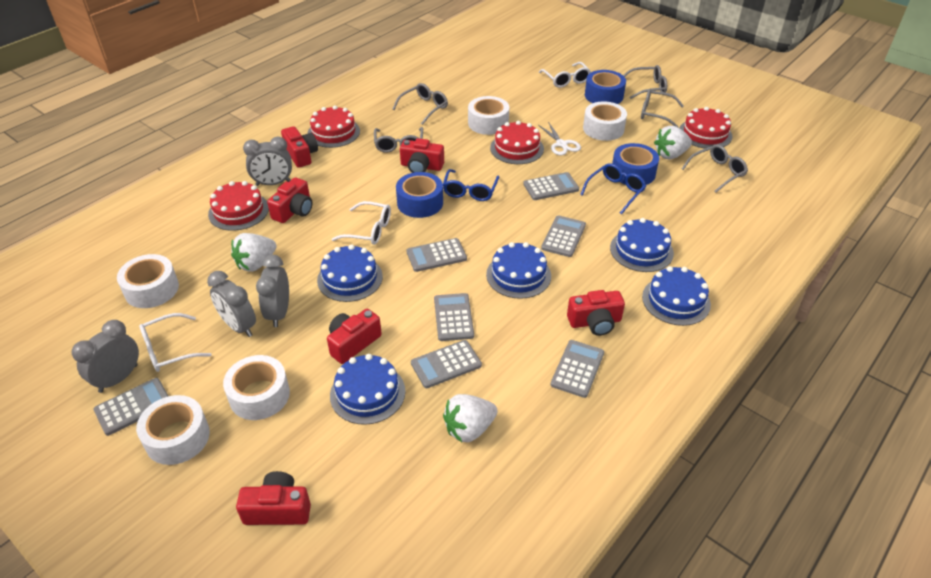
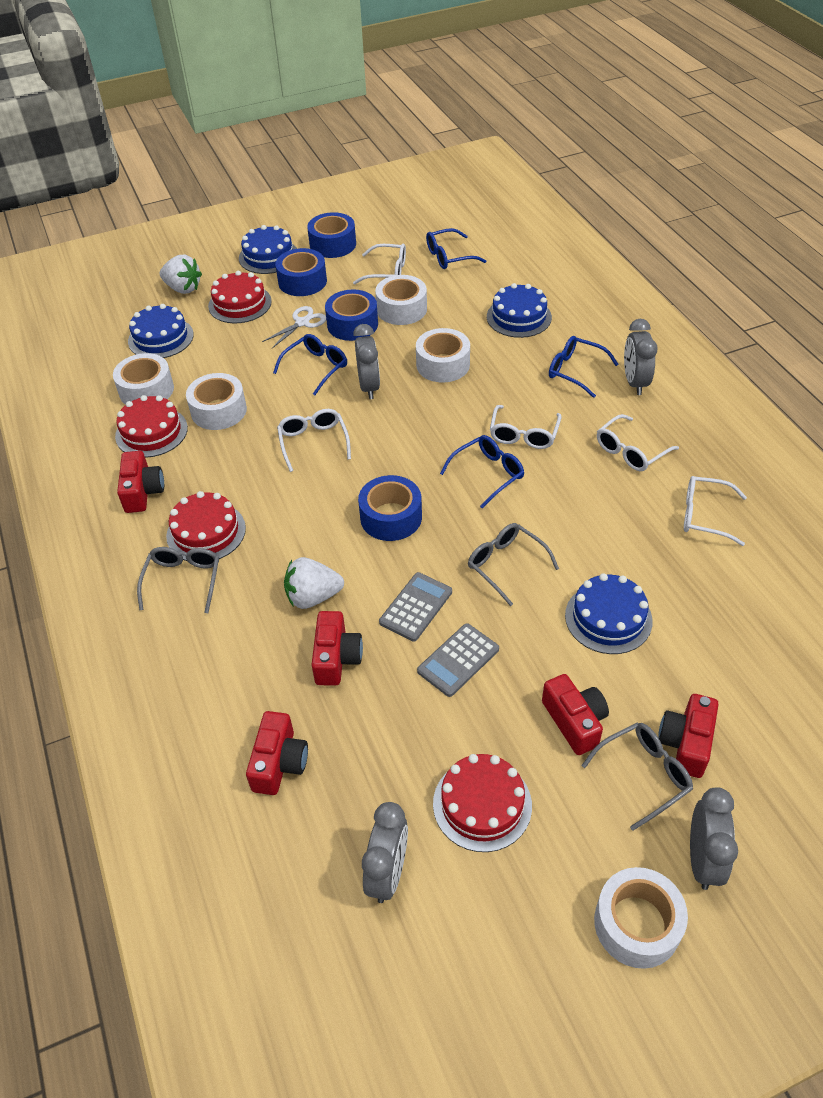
blue cake: 5 -> 4
blue glasses: 2 -> 4
blue tape: 3 -> 4
grey calculator: 7 -> 2
grey glasses: 5 -> 3
red camera: 6 -> 5
white glasses: 3 -> 5
white strawberry: 3 -> 2

